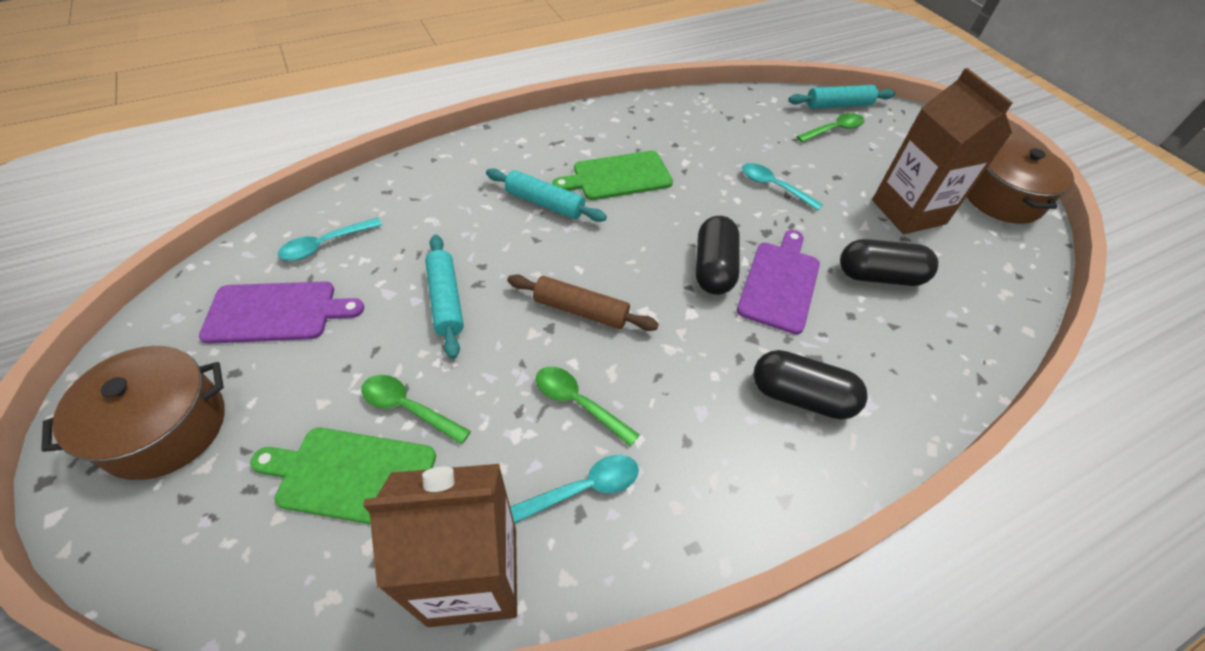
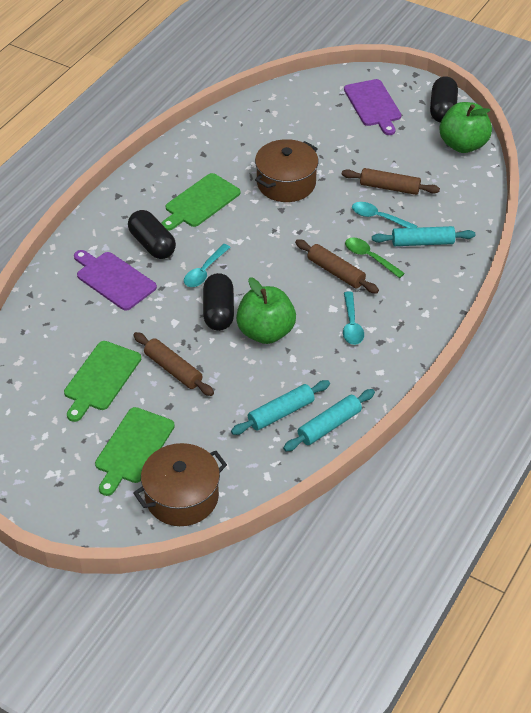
brown carton: 2 -> 0
brown rolling pin: 1 -> 3
green apple: 0 -> 2
green cutting board: 2 -> 3
green spoon: 3 -> 1

